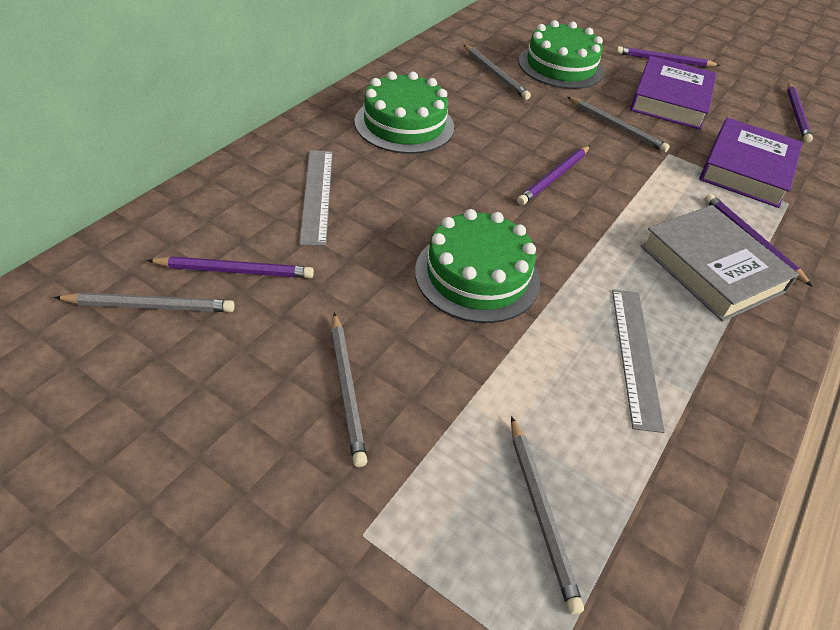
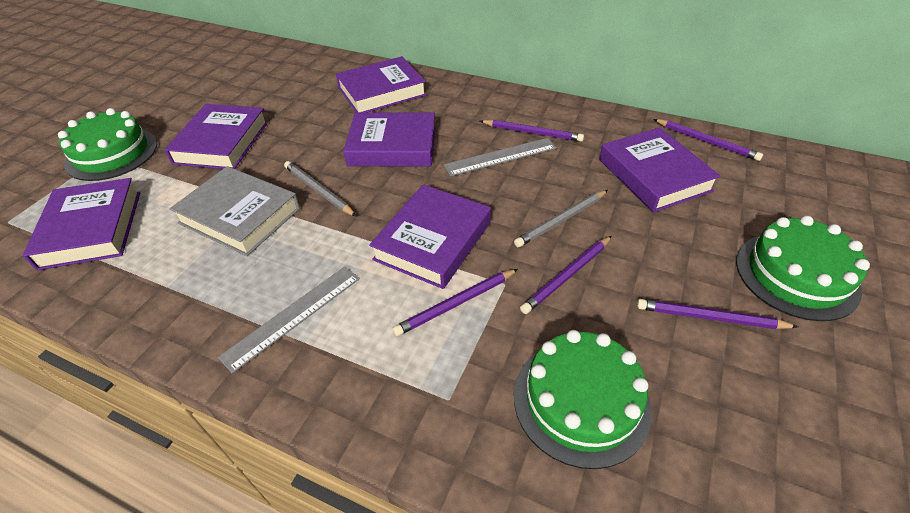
grey pencil: 5 -> 2
purple book: 2 -> 6

